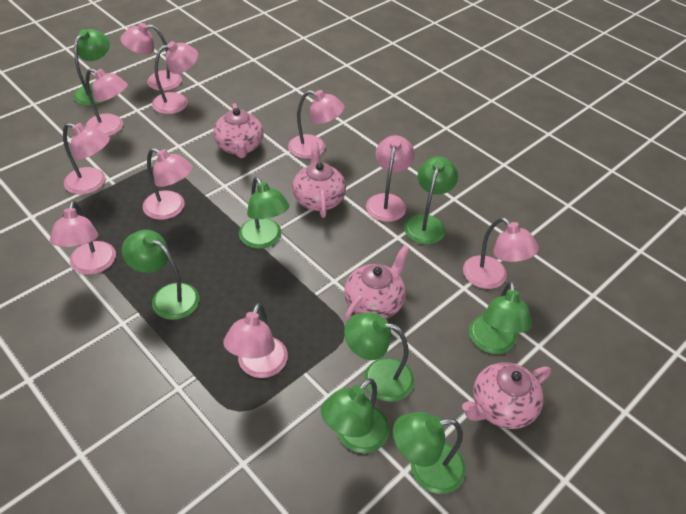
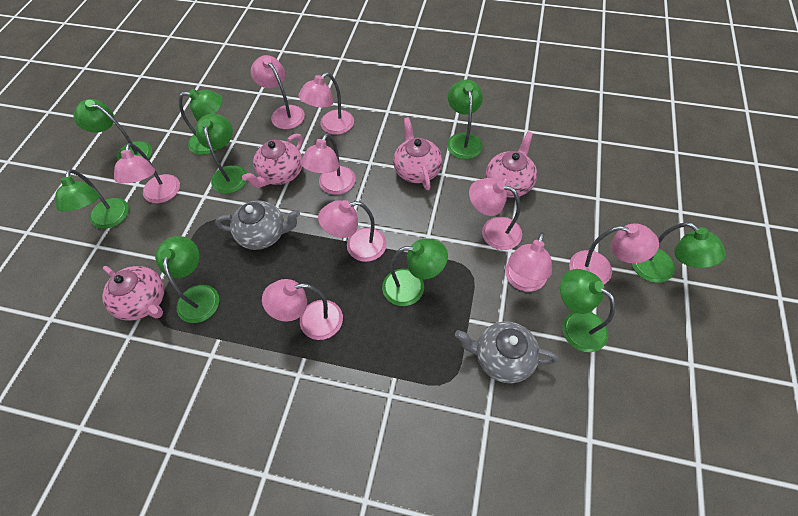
green lamp: 8 -> 9
grey teapot: 0 -> 2
pink lamp: 10 -> 9

